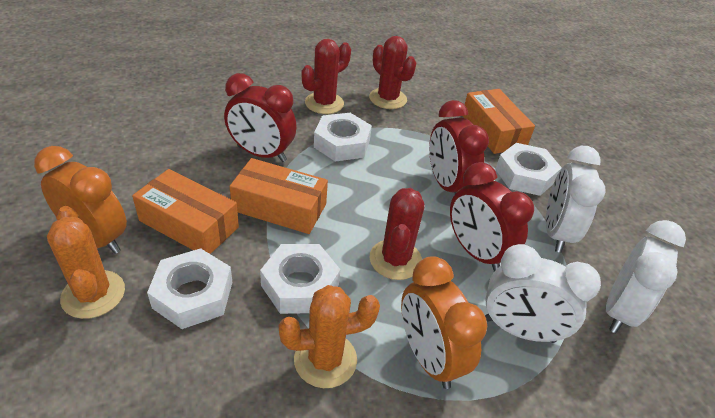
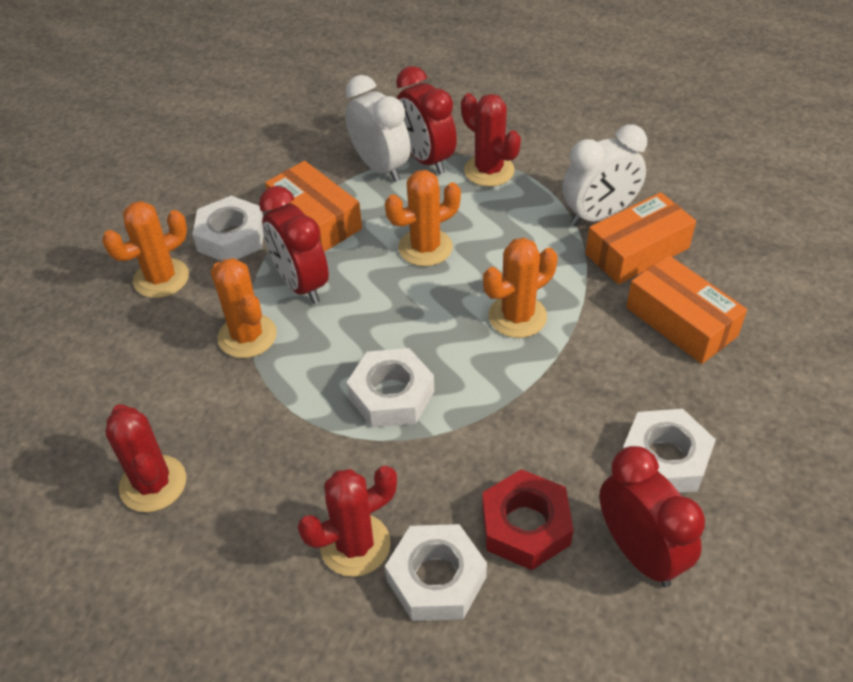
orange cactus: 2 -> 4
orange clock: 2 -> 0
red nut: 0 -> 1
white clock: 3 -> 2

